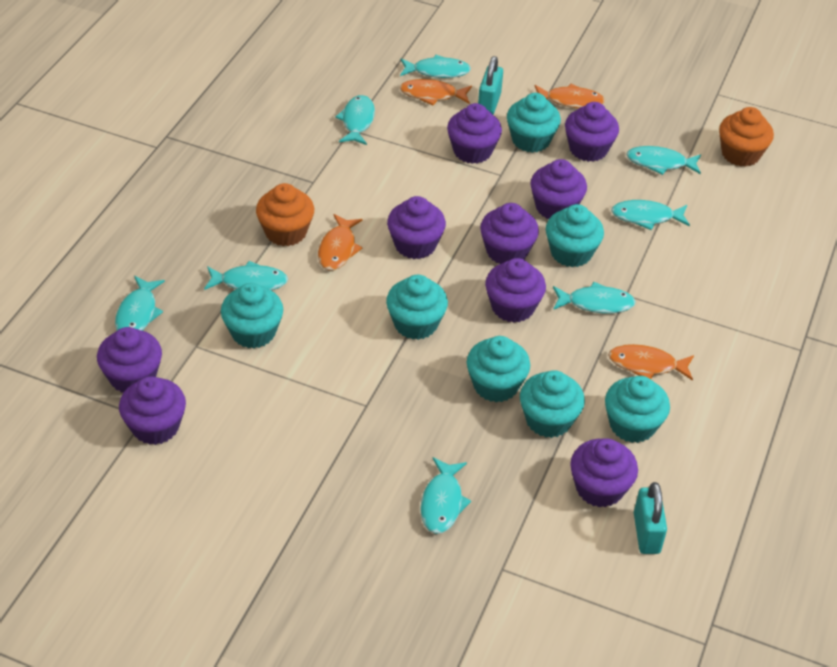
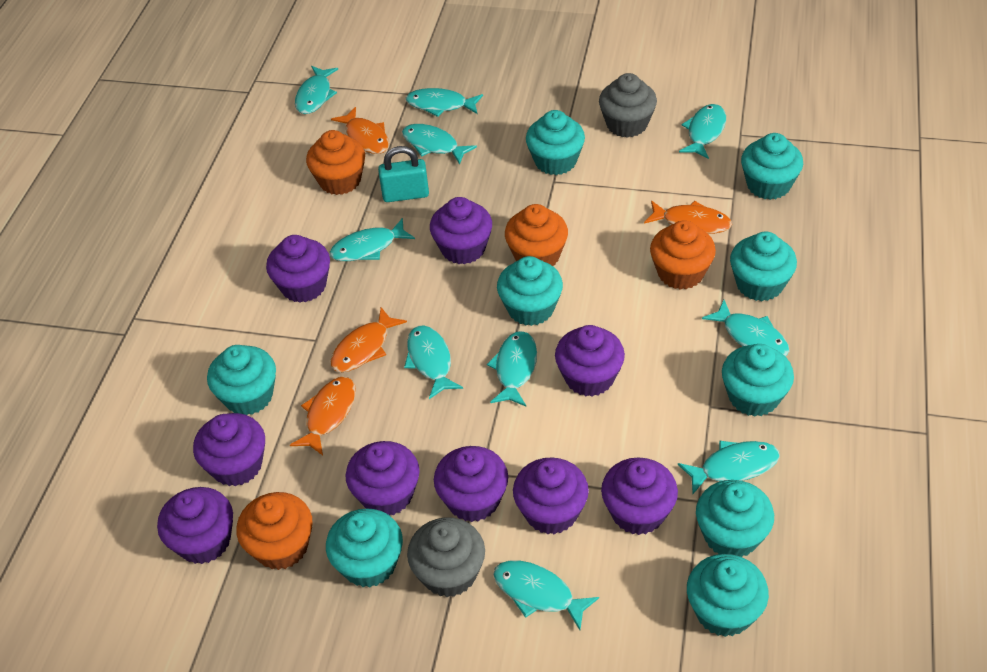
grey cupcake: 0 -> 2
orange cupcake: 2 -> 4
turquoise cupcake: 7 -> 9
turquoise fish: 8 -> 10
turquoise padlock: 2 -> 1

